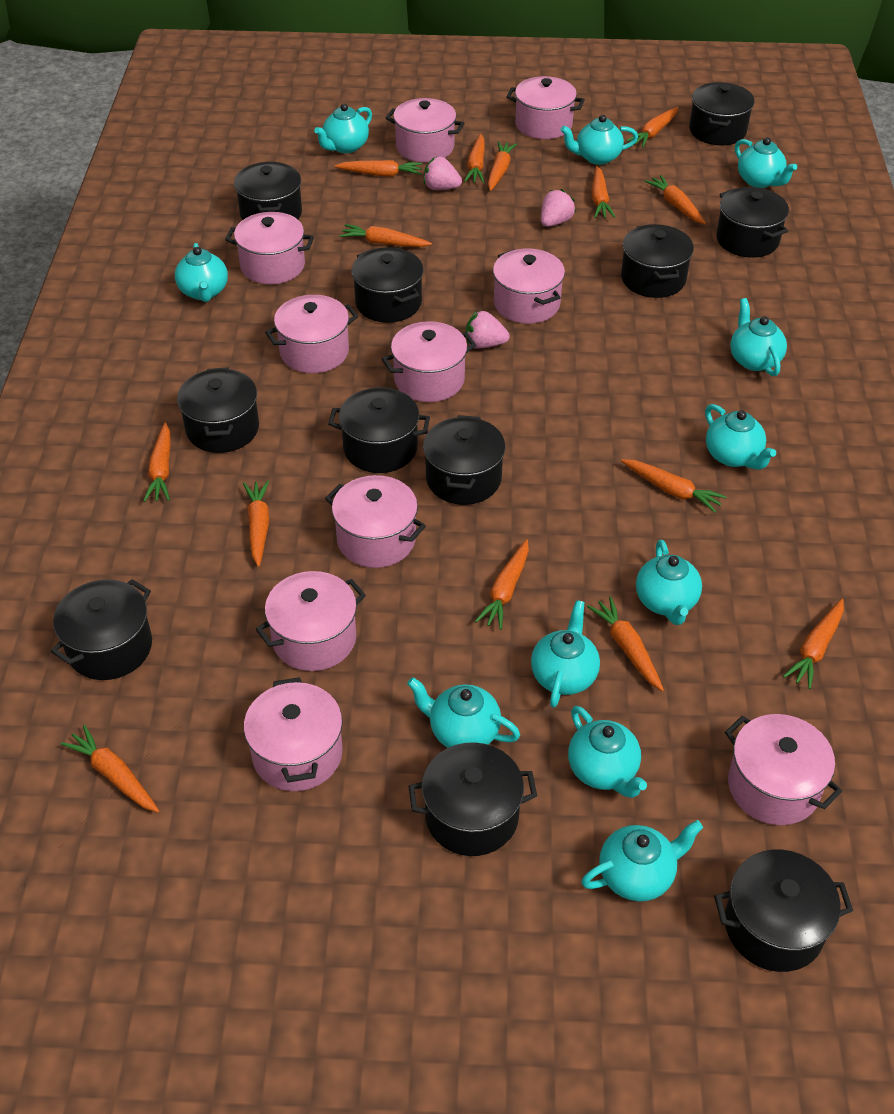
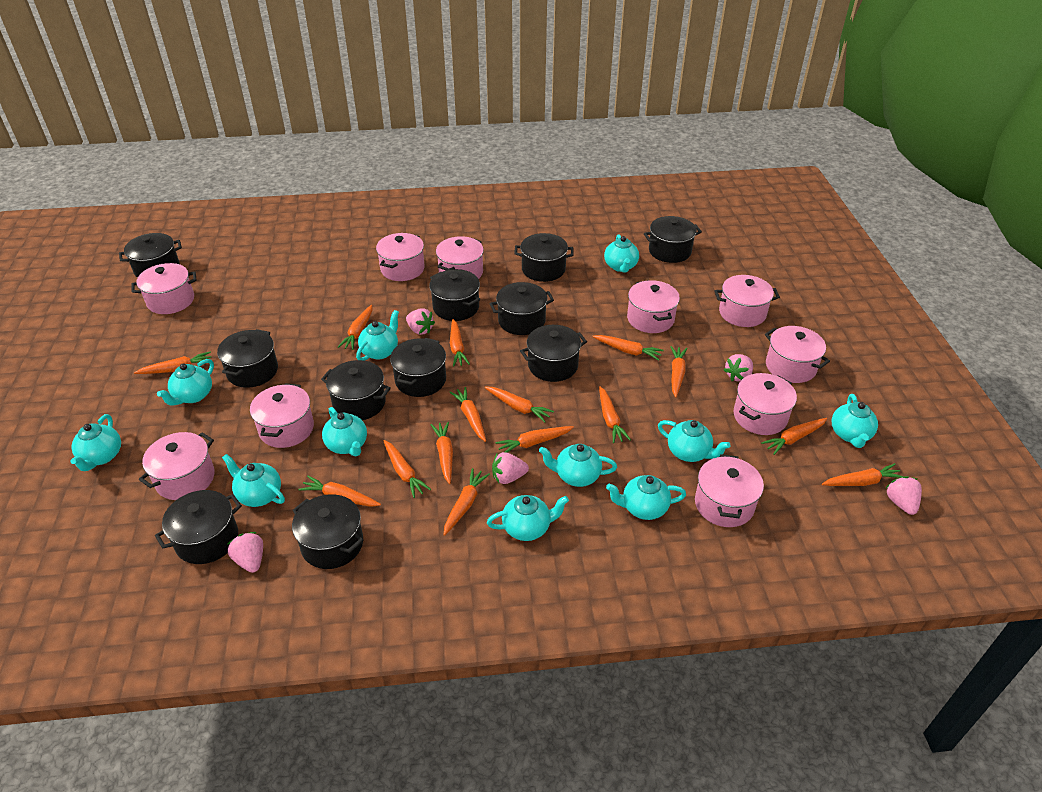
orange carrot: 14 -> 15
pink strawberry: 3 -> 5

